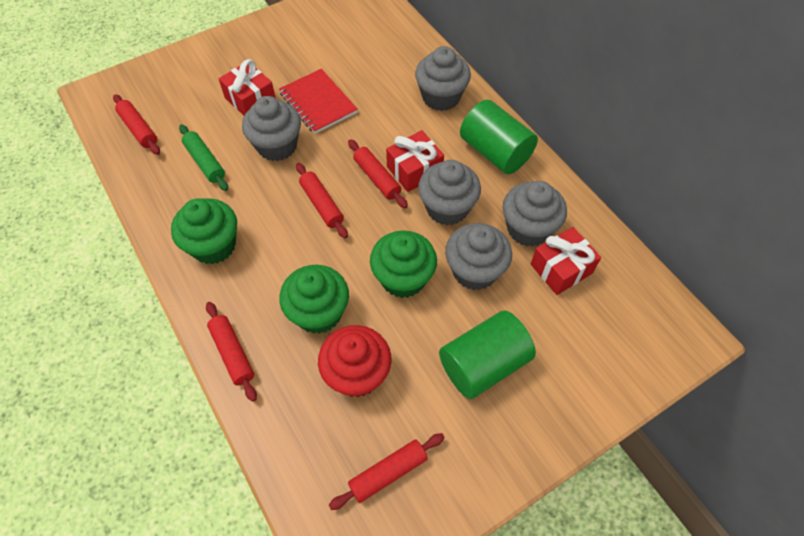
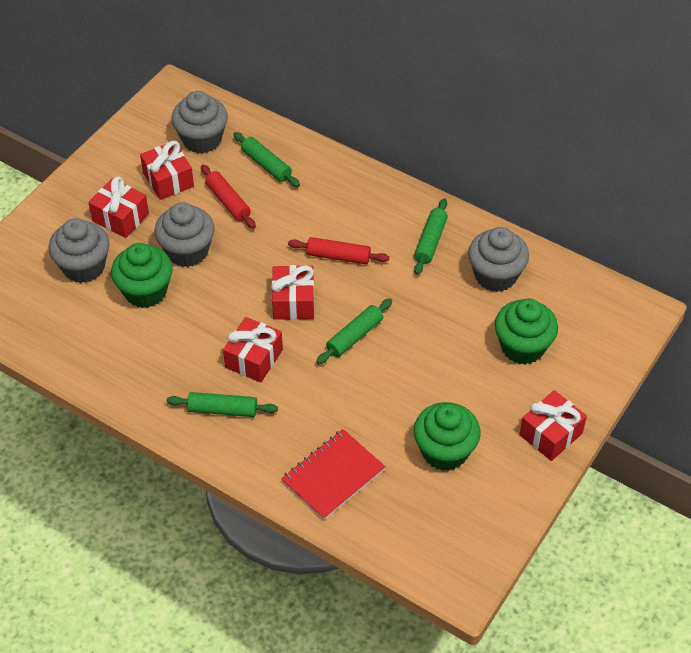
green cylinder: 2 -> 0
green rolling pin: 1 -> 4
grey cupcake: 5 -> 4
red cupcake: 1 -> 0
red gift: 3 -> 5
red rolling pin: 5 -> 2

